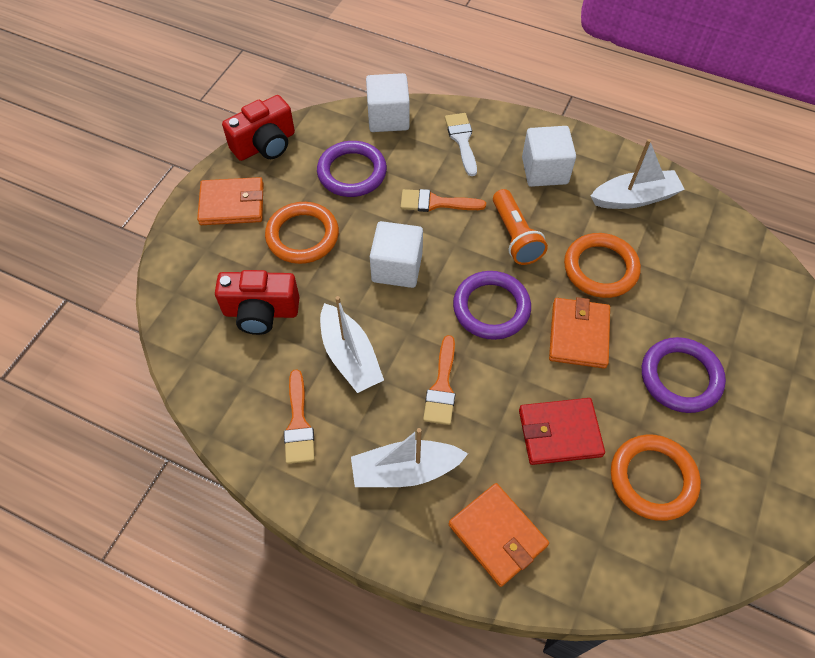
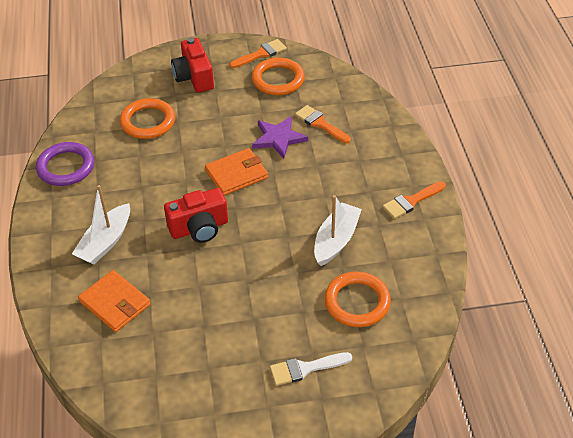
orange flashlight: 1 -> 0
orange wallet: 3 -> 2
purple ring: 3 -> 1
purple star: 0 -> 1
red wallet: 1 -> 0
white boat: 3 -> 2
white cube: 3 -> 0

